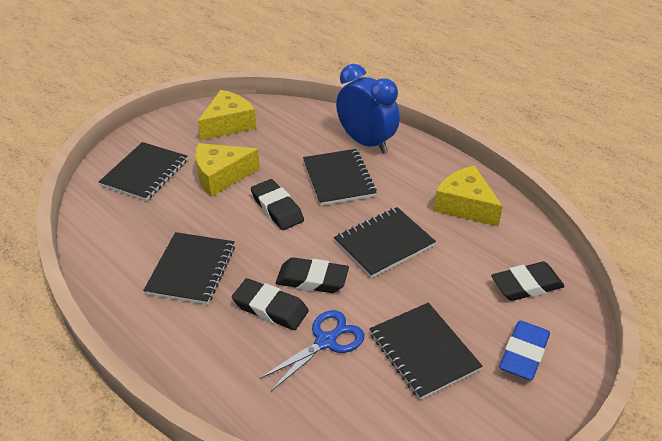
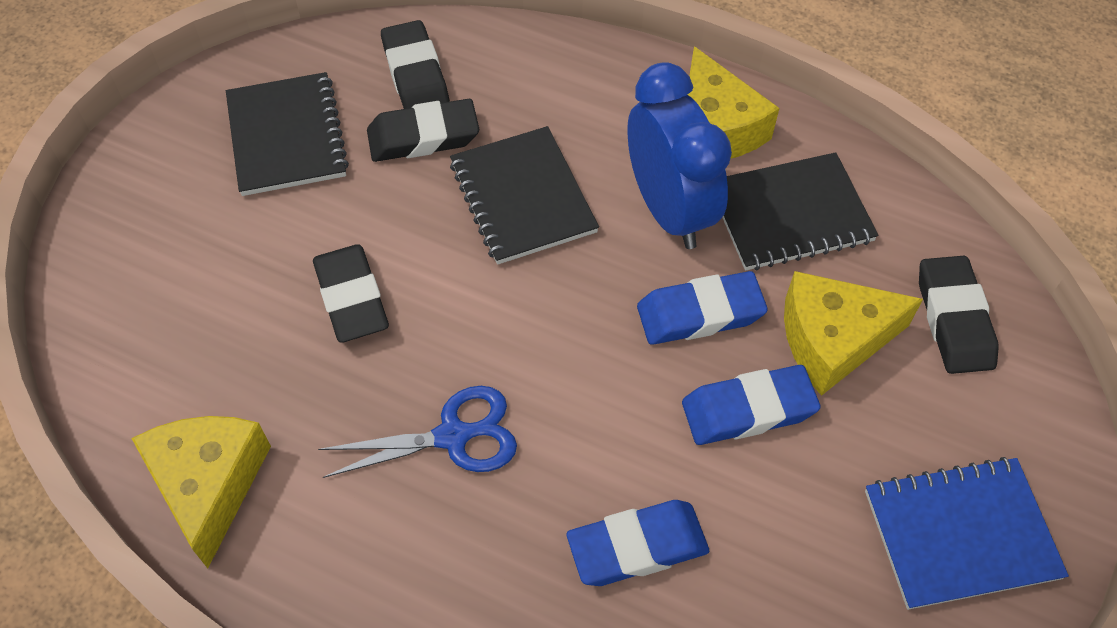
black notebook: 5 -> 3
blue eraser: 1 -> 3
blue notebook: 0 -> 1

